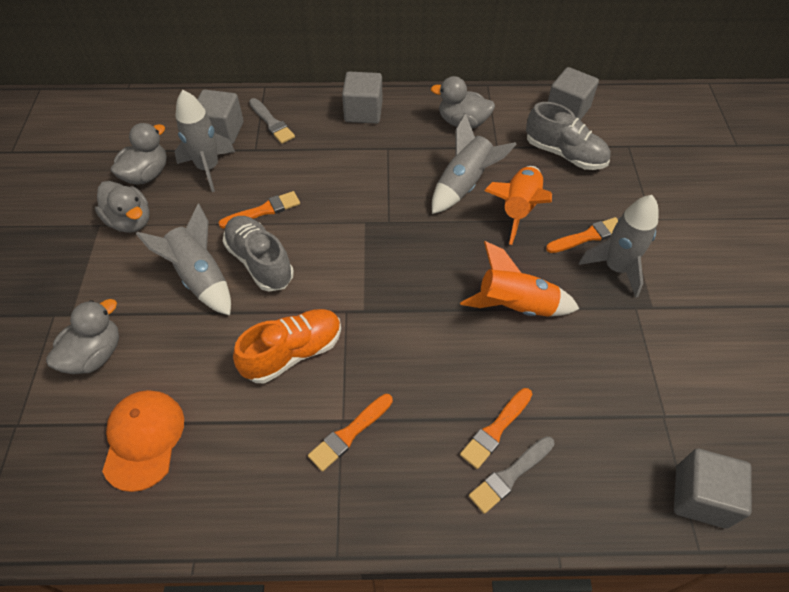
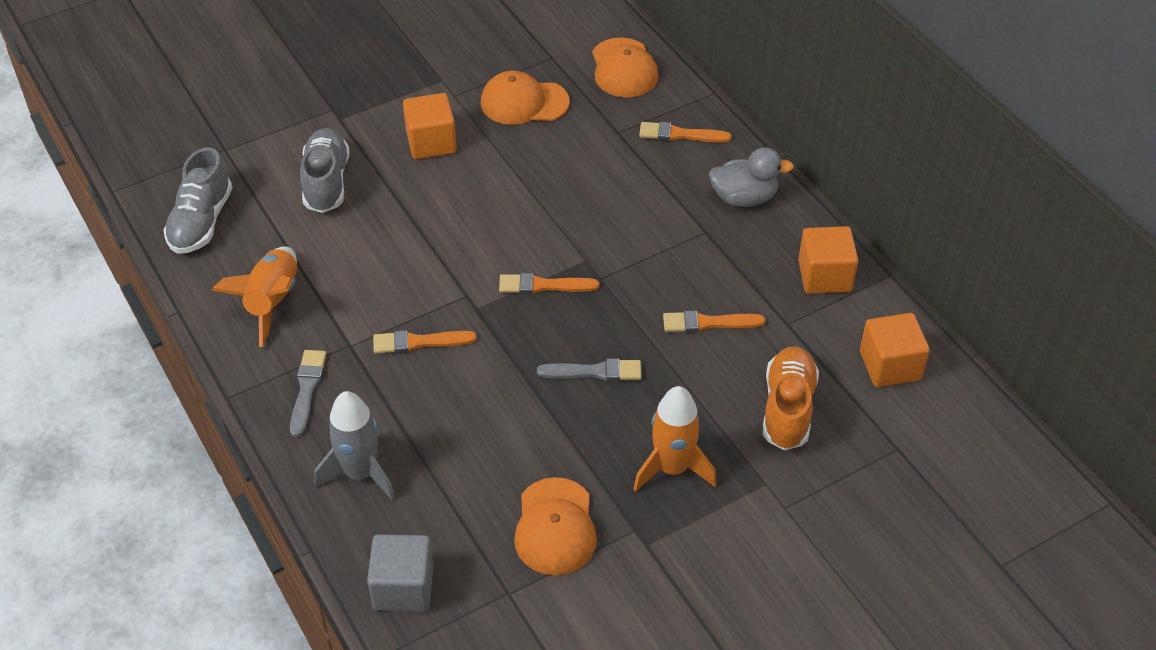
grey cube: 4 -> 1
grey duck: 4 -> 1
grey rocket: 4 -> 1
orange cap: 1 -> 3
orange cube: 0 -> 3

